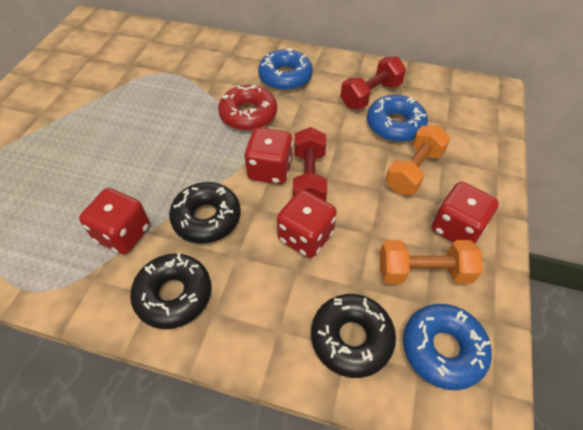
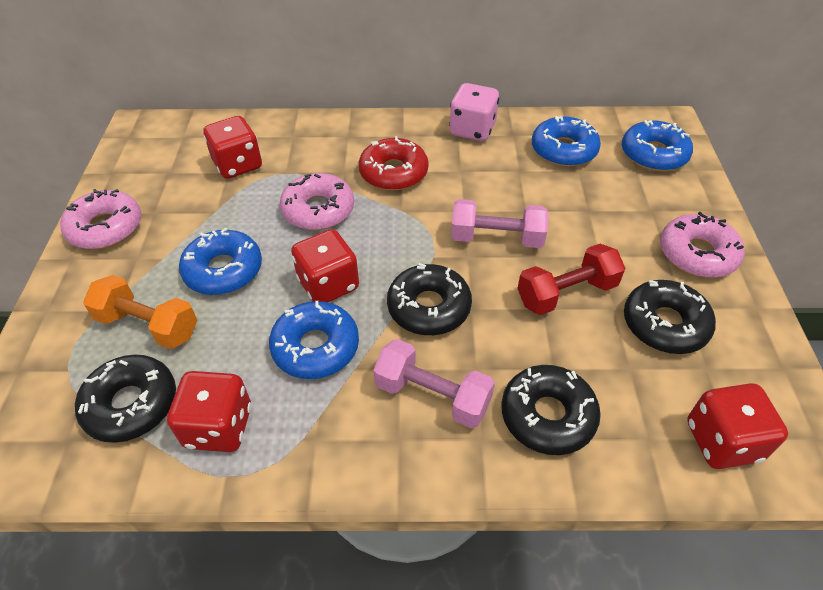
black donut: 3 -> 4
blue donut: 3 -> 4
orange dumbbell: 2 -> 1
pink dice: 0 -> 1
pink donut: 0 -> 3
pink dumbbell: 0 -> 2
red dumbbell: 2 -> 1

